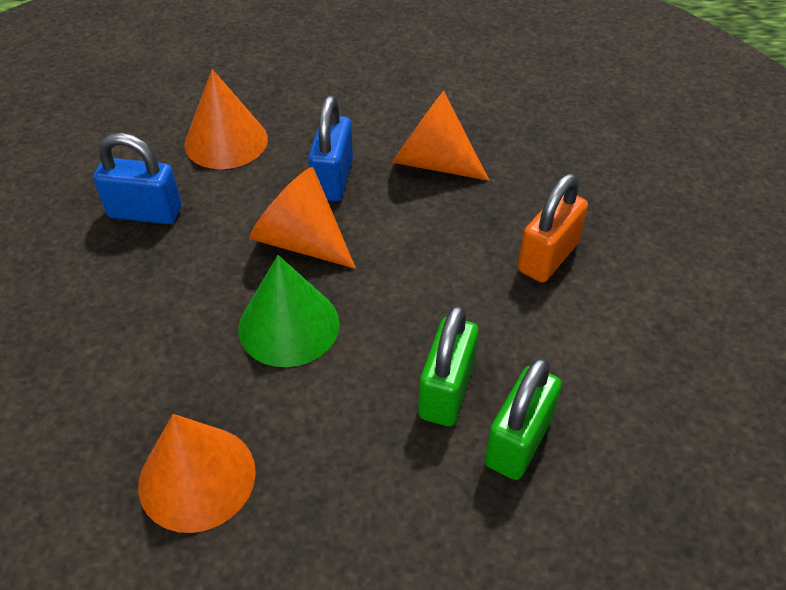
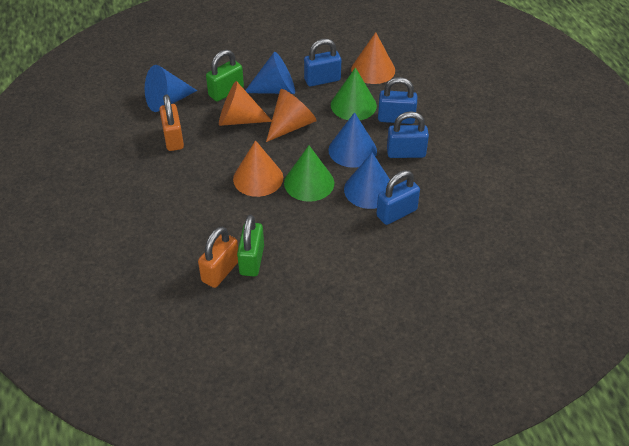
blue cone: 0 -> 4
blue padlock: 2 -> 4
green cone: 1 -> 2
orange padlock: 1 -> 2

